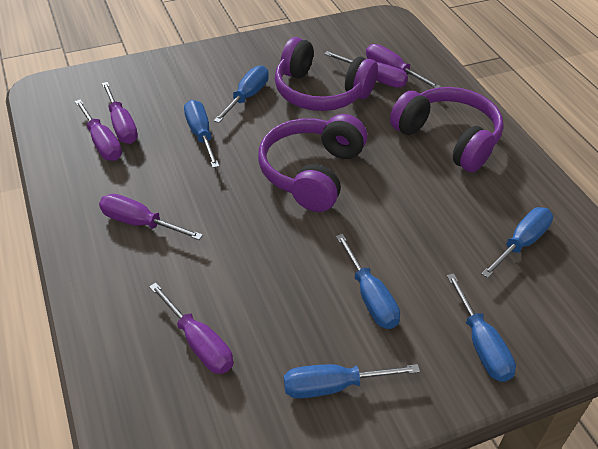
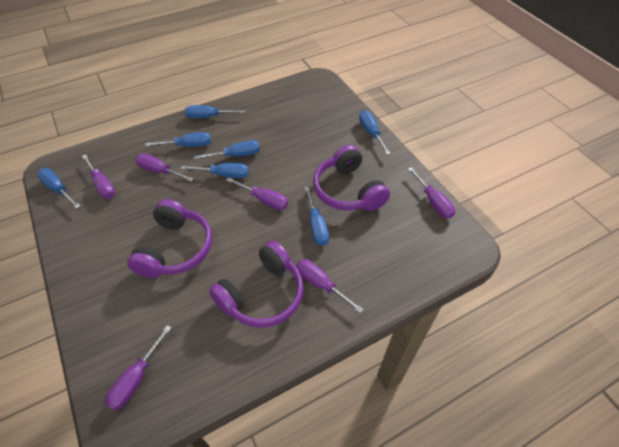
blue screwdriver: 6 -> 7

